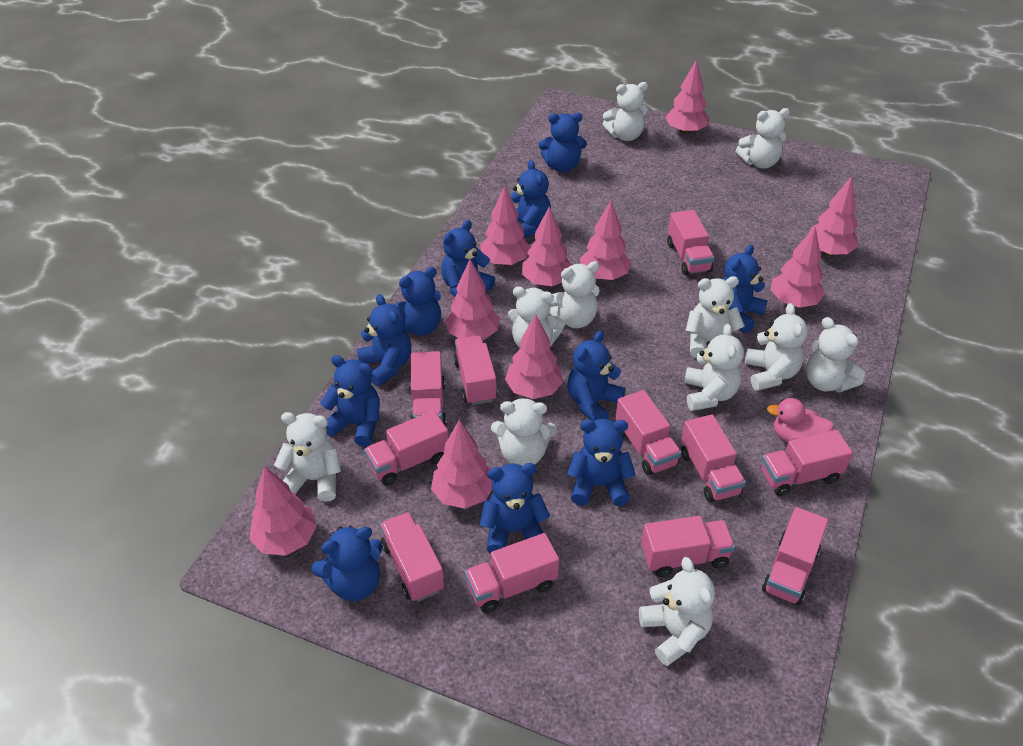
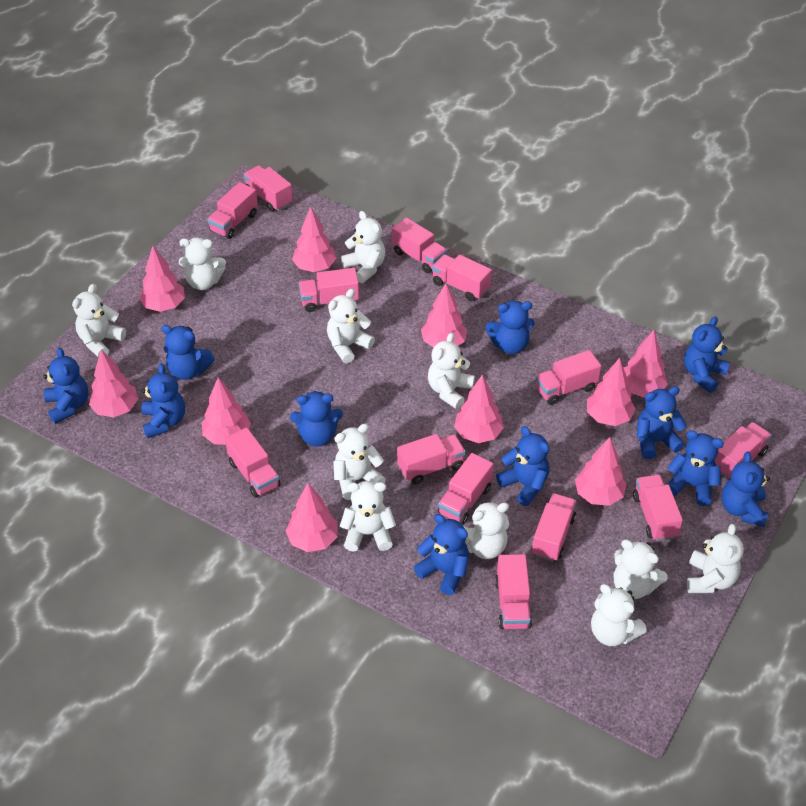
pink duck: 1 -> 0
pink truck: 11 -> 13

